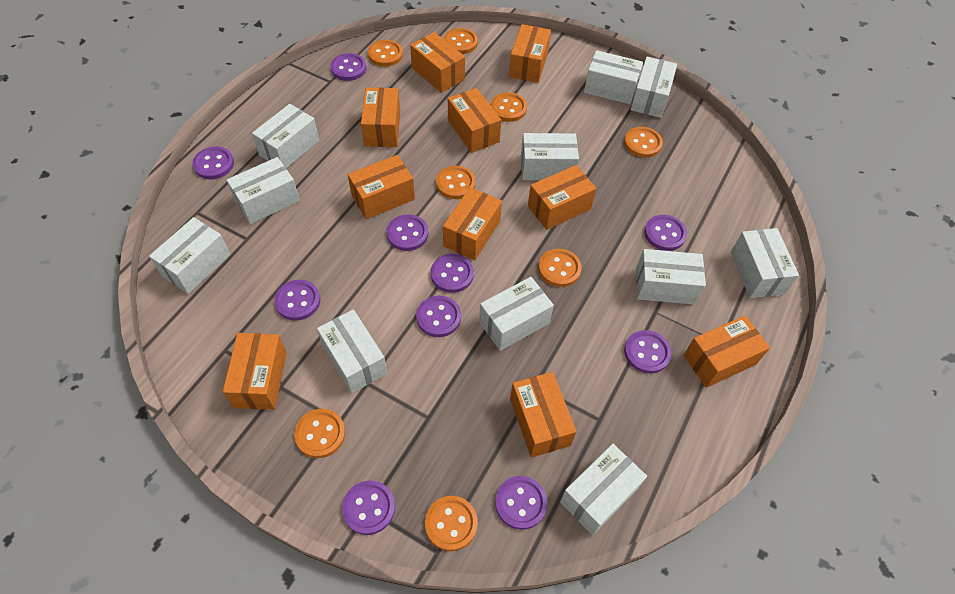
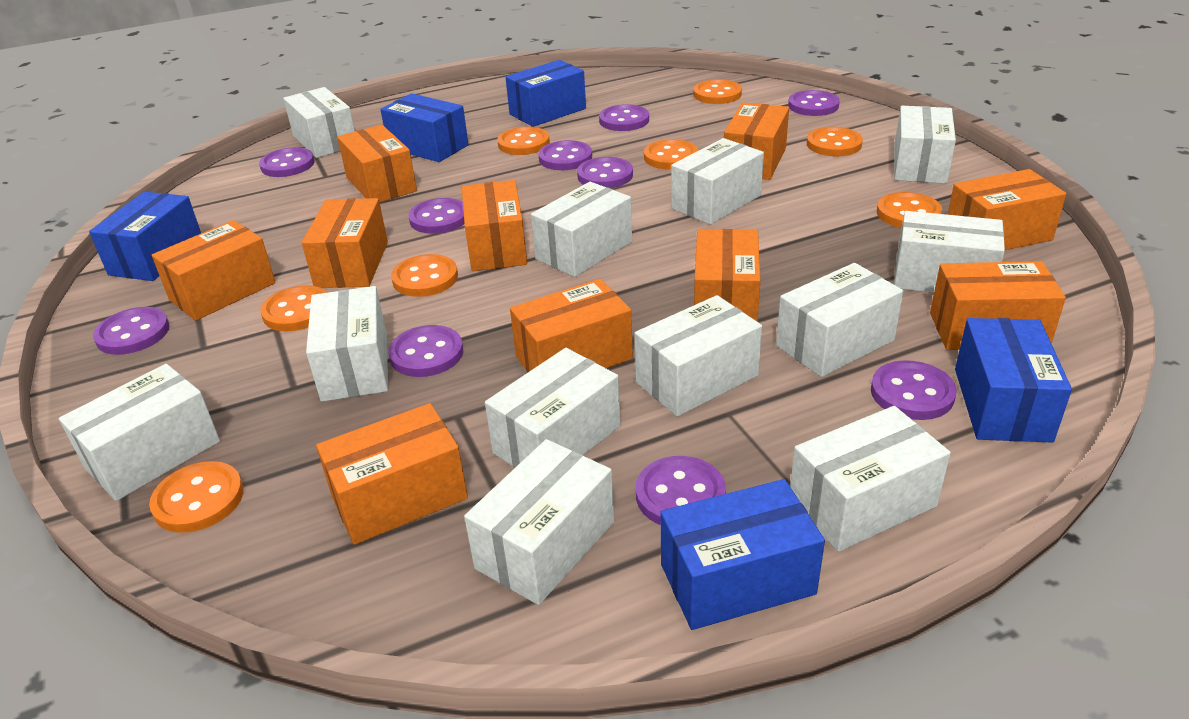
blue box: 0 -> 5
white box: 11 -> 12

